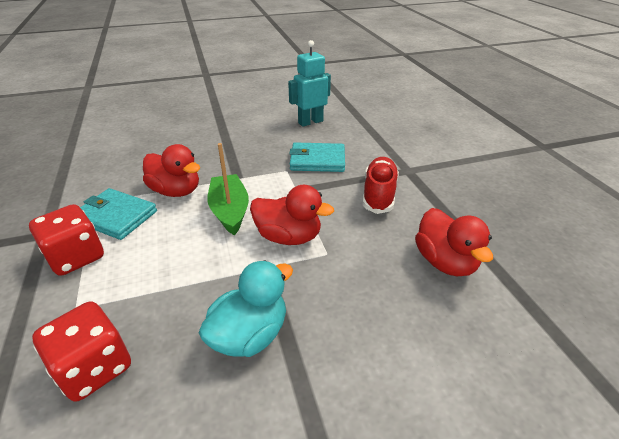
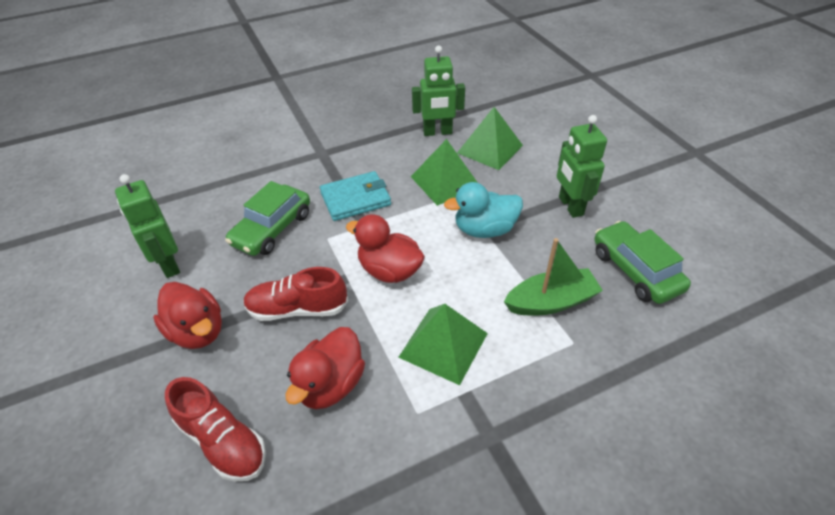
green car: 0 -> 2
green pyramid: 0 -> 3
green robot: 0 -> 3
red dice: 2 -> 0
red shoe: 1 -> 2
turquoise robot: 1 -> 0
turquoise wallet: 2 -> 1

